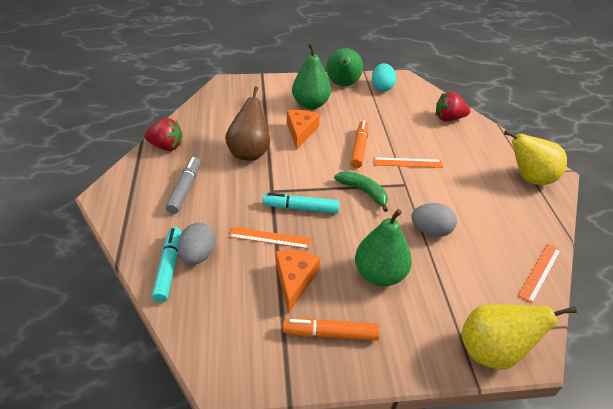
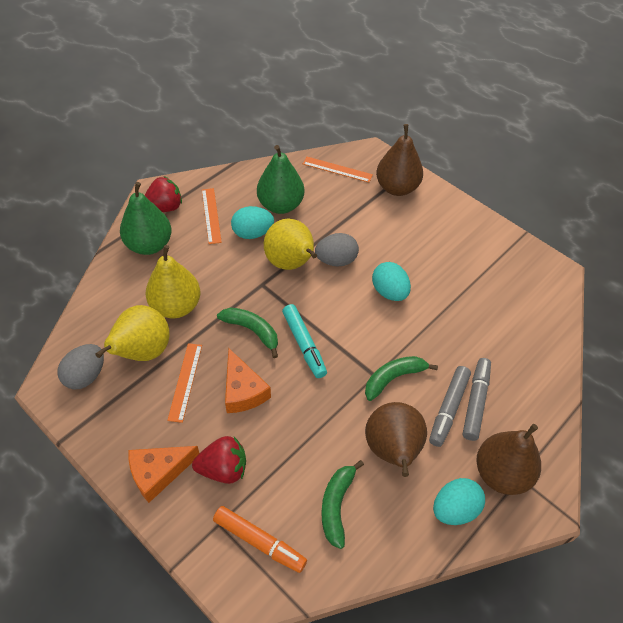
brown pear: 1 -> 3
green banana: 1 -> 3
green pear: 3 -> 2
grey marker: 1 -> 2
orange marker: 2 -> 1
turquoise egg: 1 -> 3
turquoise marker: 2 -> 1
yellow pear: 2 -> 3

